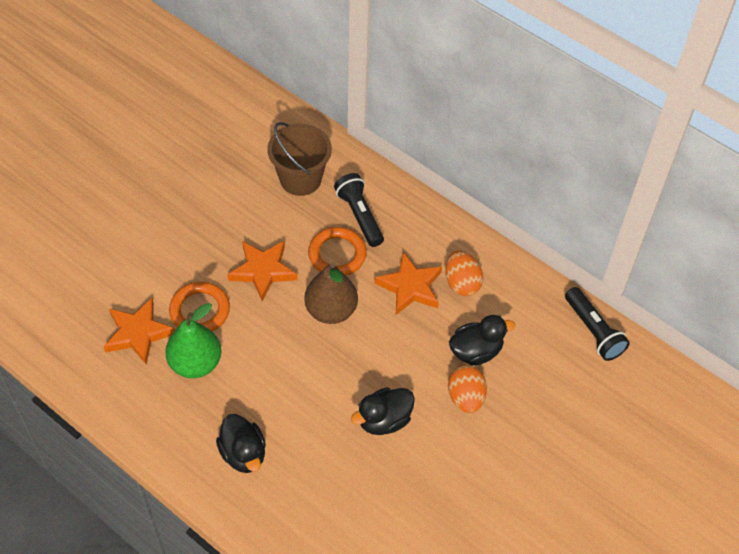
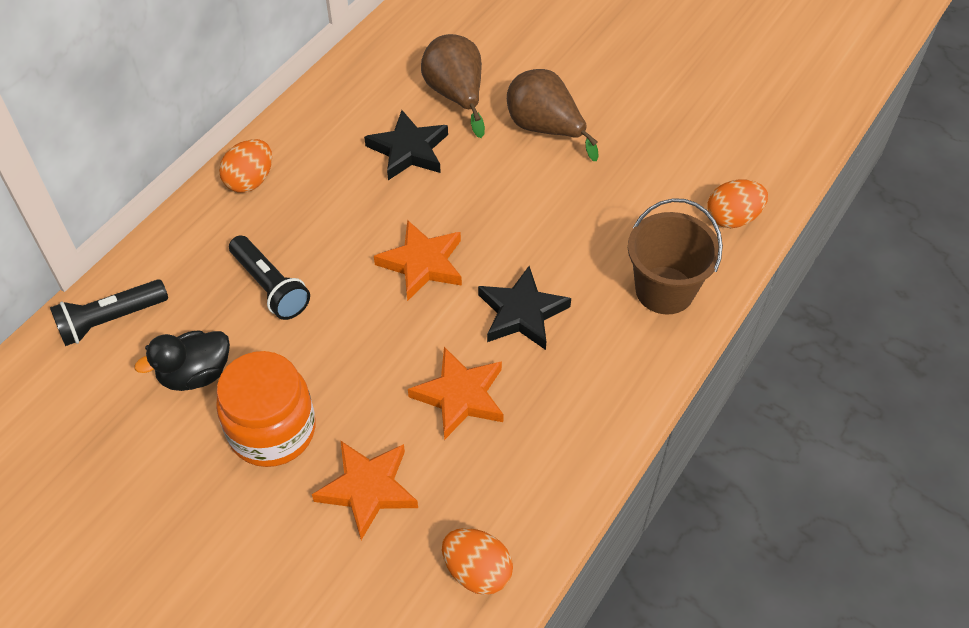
black duck: 3 -> 1
black star: 0 -> 2
brown pear: 1 -> 2
green pear: 1 -> 0
orange egg: 2 -> 3
orange jar: 0 -> 1
orange ring: 2 -> 0

